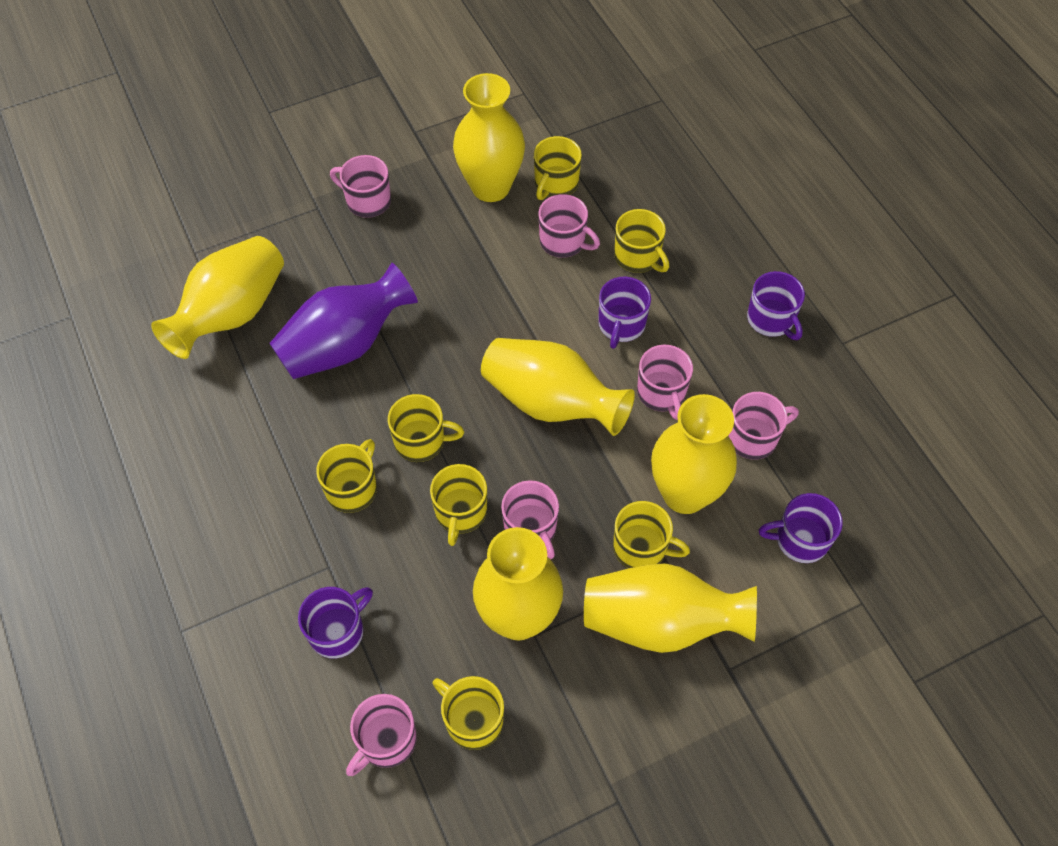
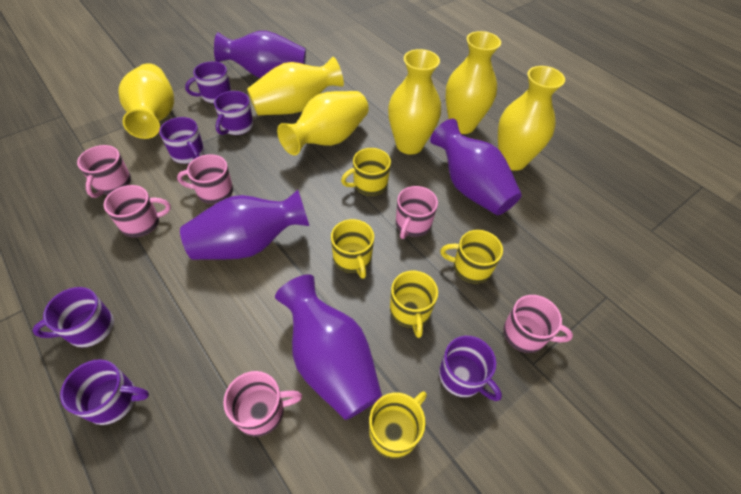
purple mug: 4 -> 6
purple vase: 1 -> 4
yellow mug: 7 -> 5

